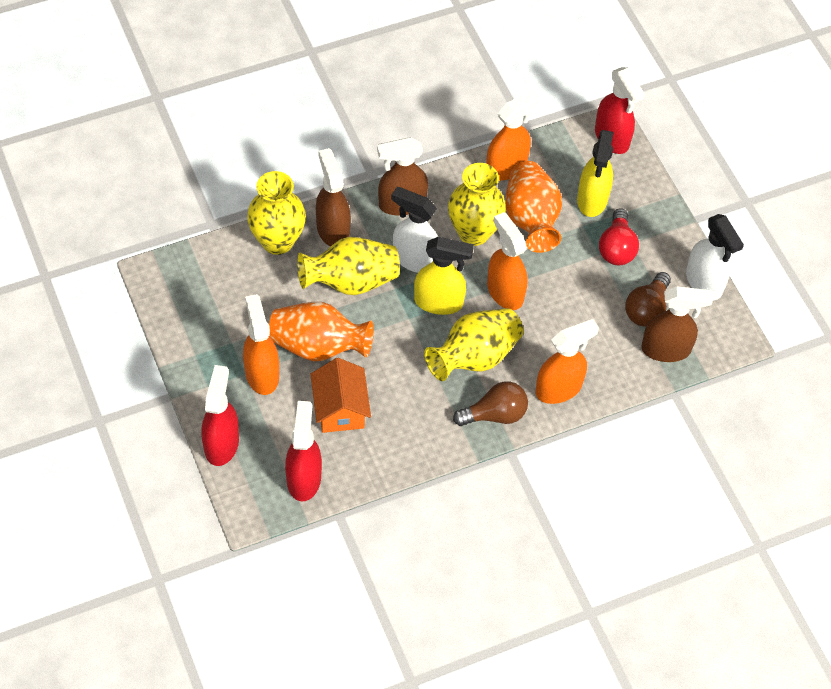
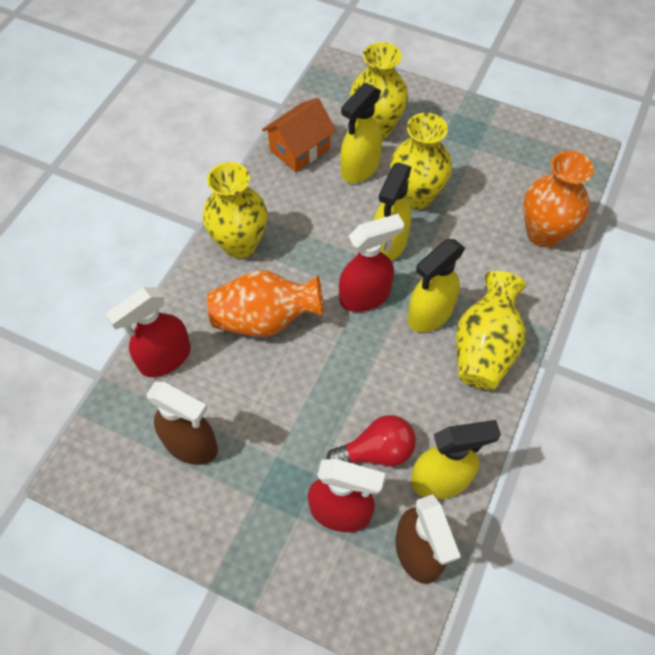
brown light bulb: 2 -> 0
brown spray bottle: 3 -> 2
orange spray bottle: 4 -> 0
white spray bottle: 2 -> 0
yellow spray bottle: 2 -> 4

